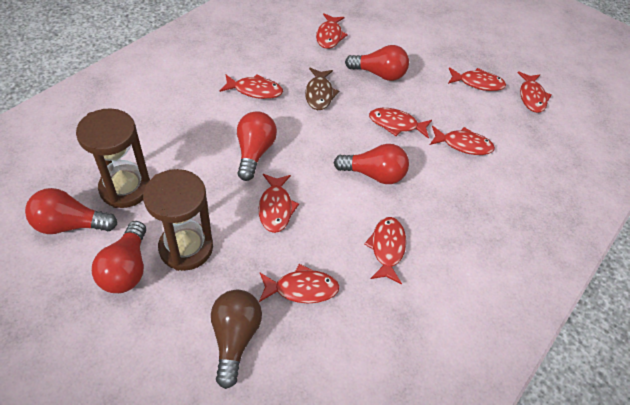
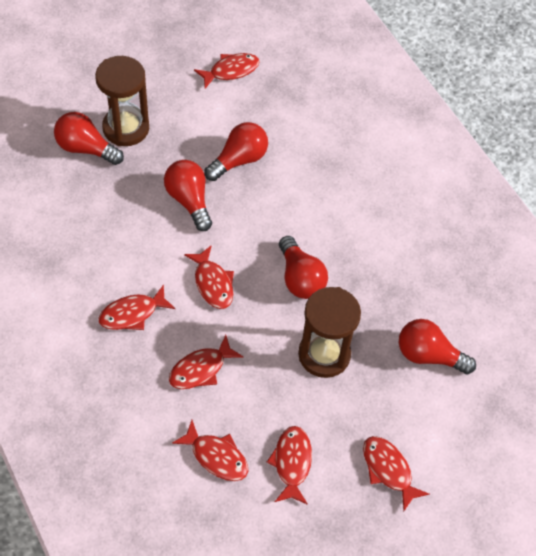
brown fish: 1 -> 0
brown light bulb: 1 -> 0
red fish: 9 -> 7

